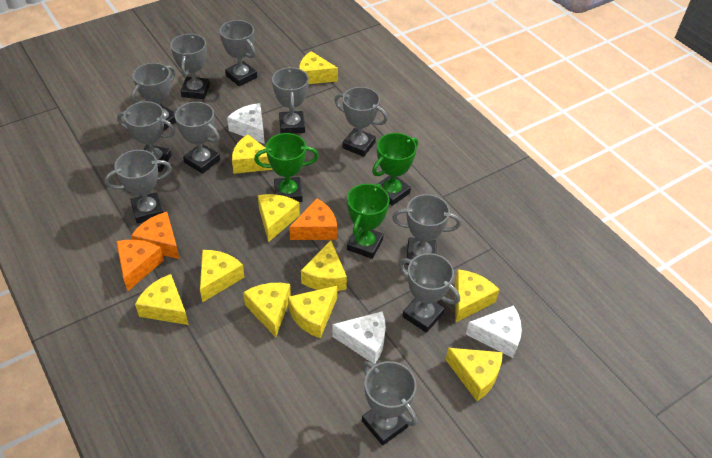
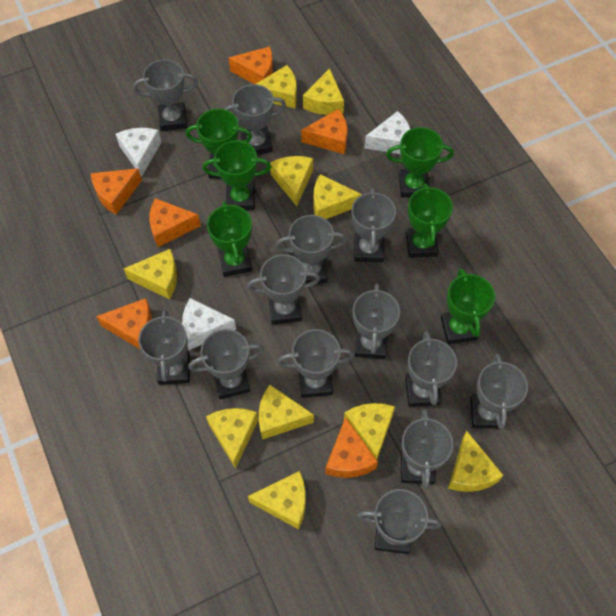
green trophy: 3 -> 6
grey trophy: 11 -> 13
orange cheese: 3 -> 6

